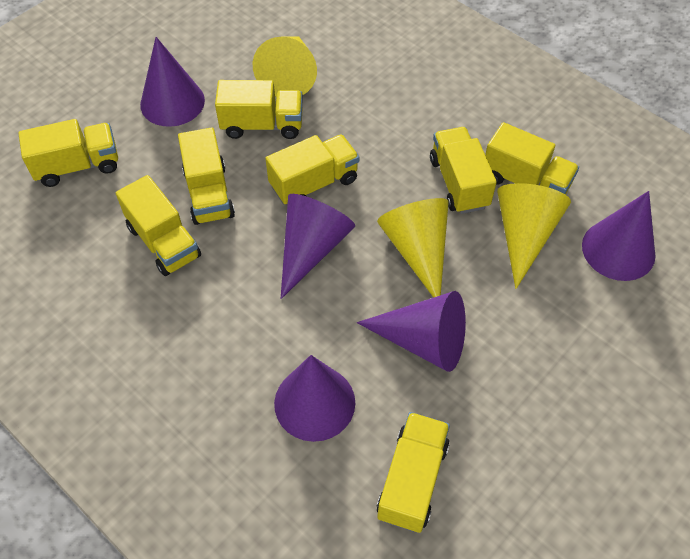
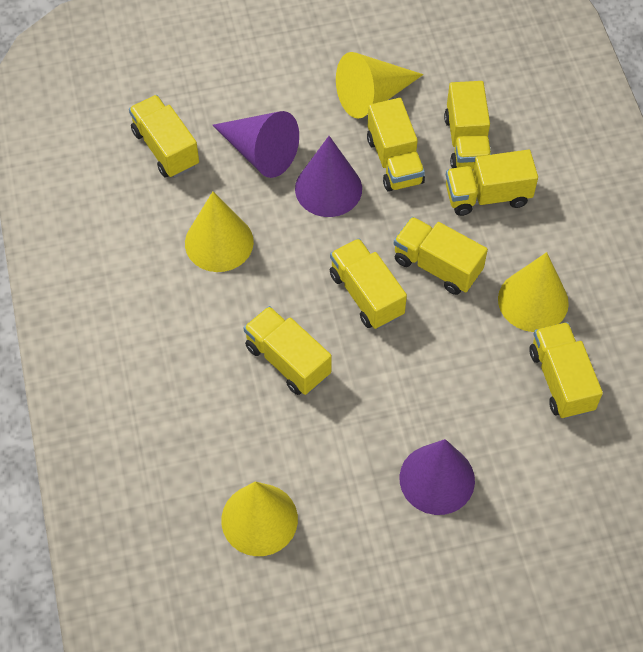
purple cone: 5 -> 3
yellow cone: 3 -> 4

